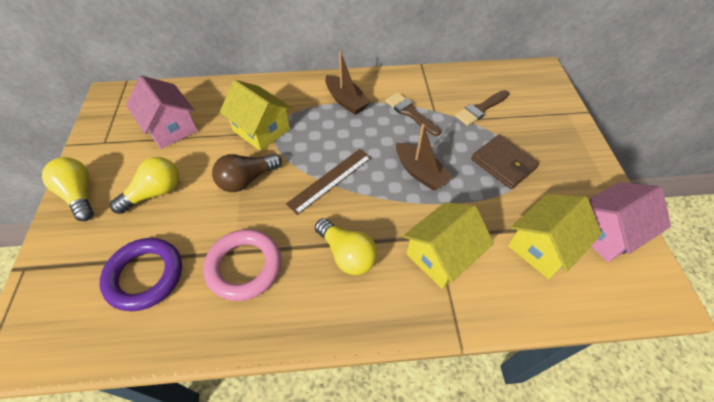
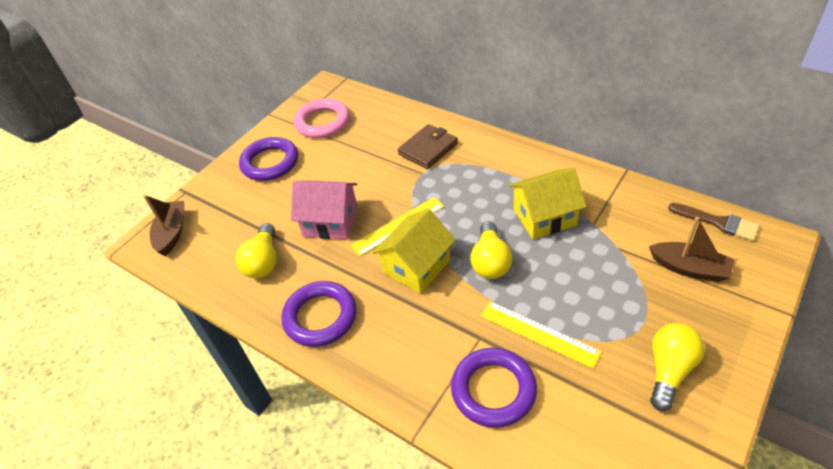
brown brush: 2 -> 1
brown light bulb: 1 -> 0
brown ruler: 1 -> 0
pink house: 2 -> 1
purple ring: 1 -> 3
yellow house: 3 -> 2
yellow ruler: 0 -> 2

